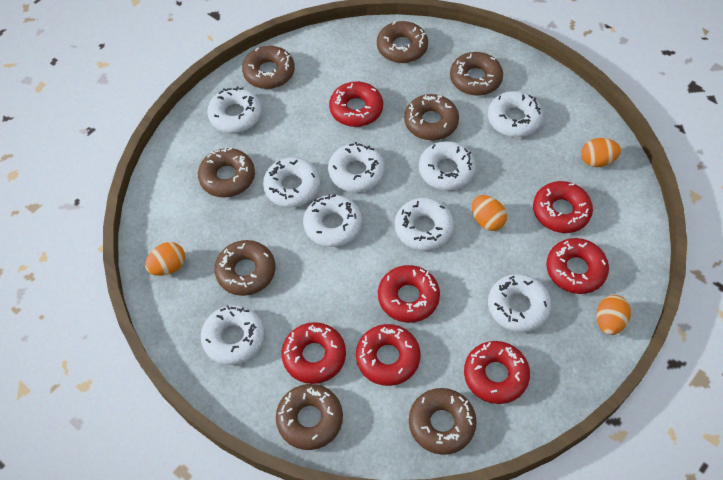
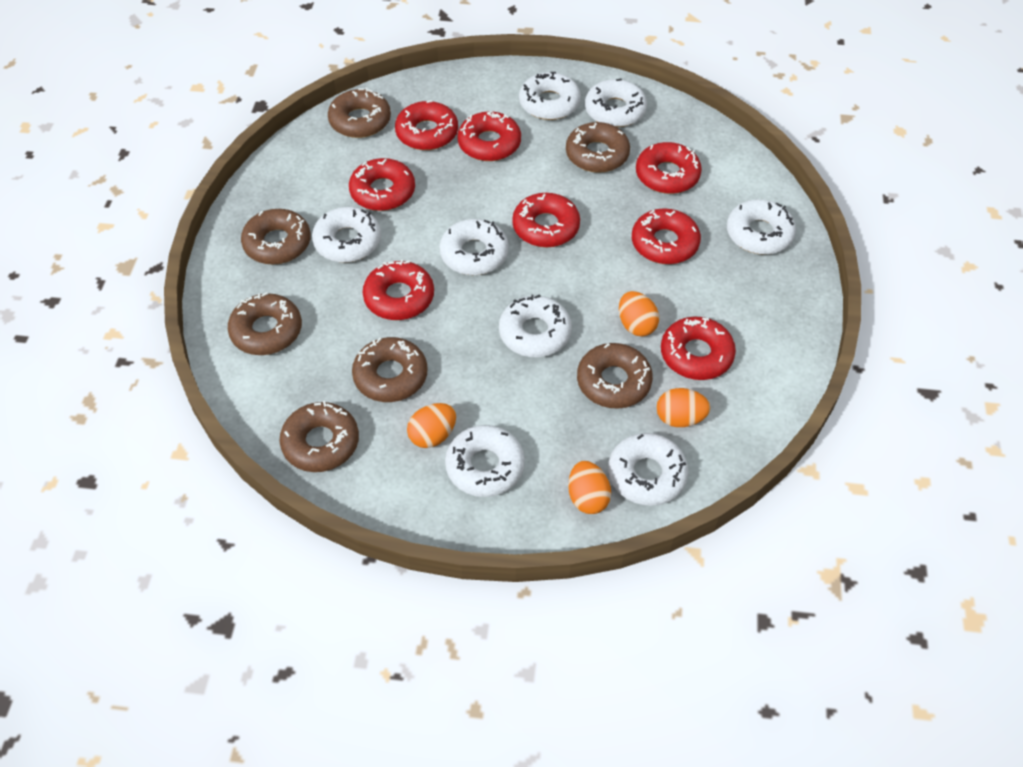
brown donut: 8 -> 7
red donut: 7 -> 8
white donut: 9 -> 8

